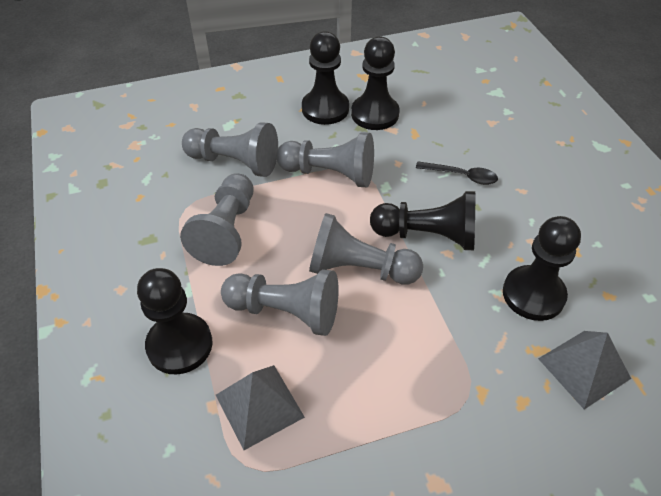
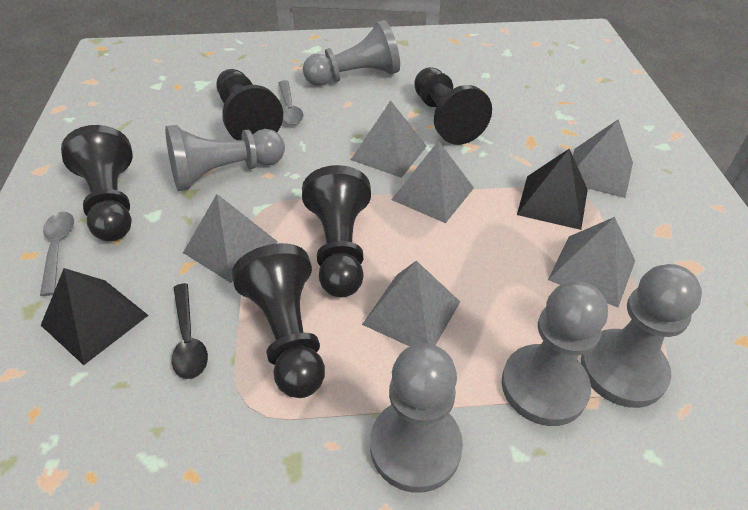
black pyramid: 0 -> 2
grey pyramid: 2 -> 6
grey spoon: 0 -> 2

